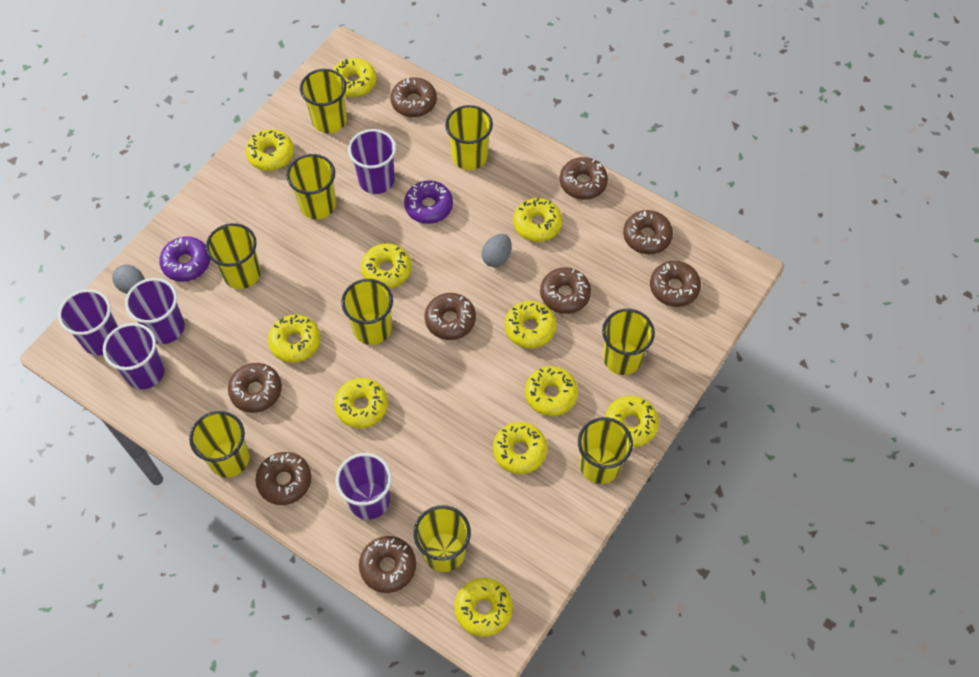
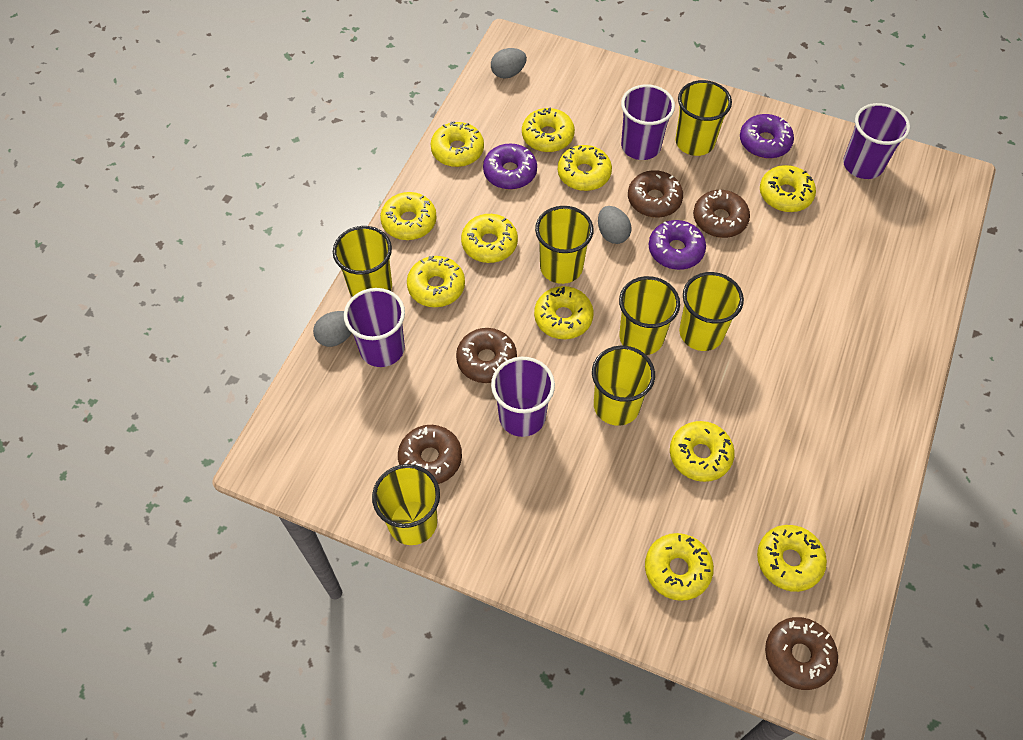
brown donut: 9 -> 5
grey egg: 2 -> 3
purple cup: 5 -> 4
purple donut: 2 -> 3
yellow cup: 9 -> 7

